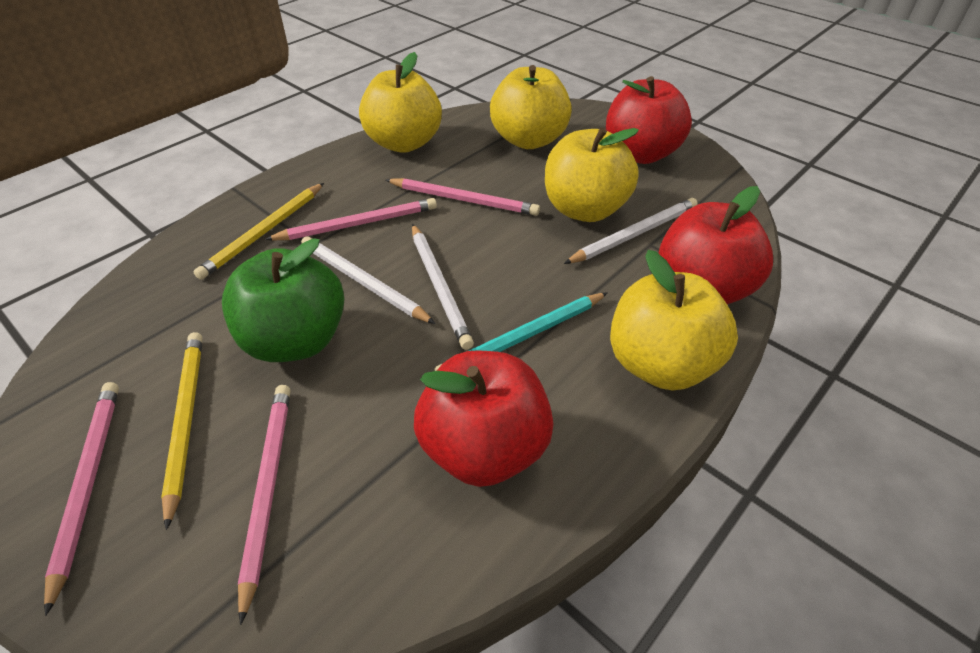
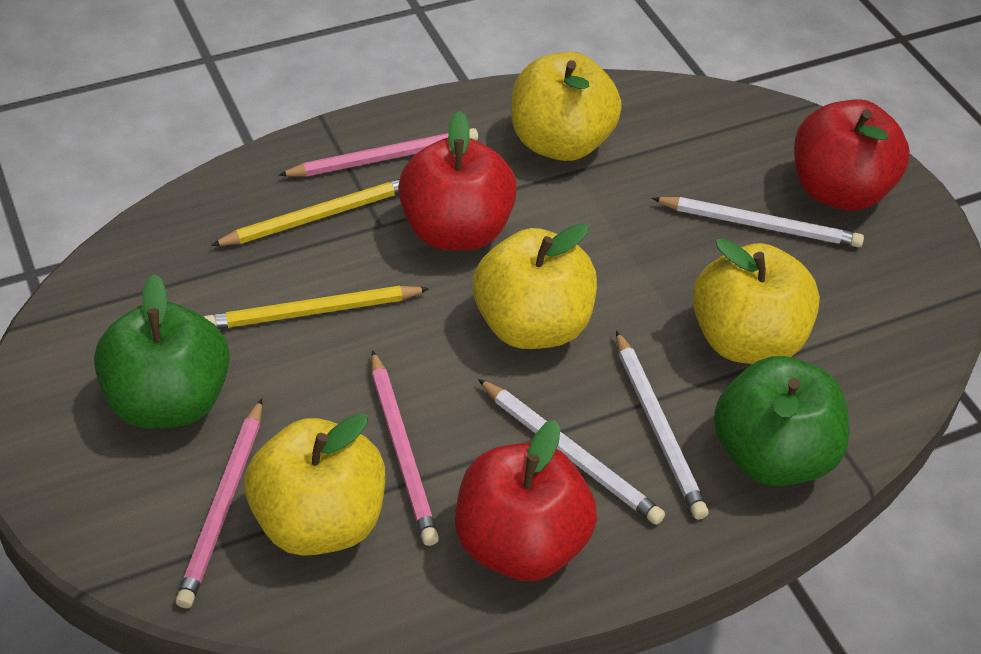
green apple: 1 -> 2
pink pencil: 4 -> 3
turquoise pencil: 1 -> 0

